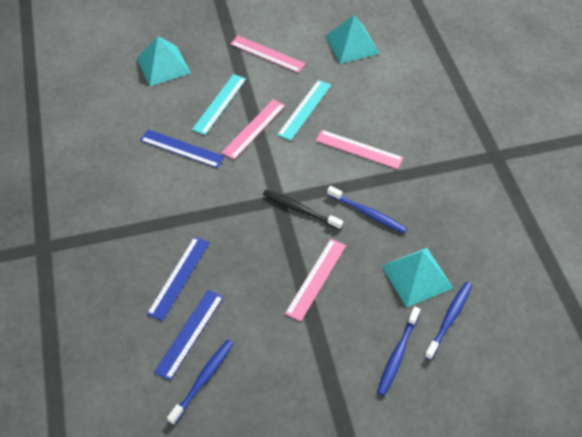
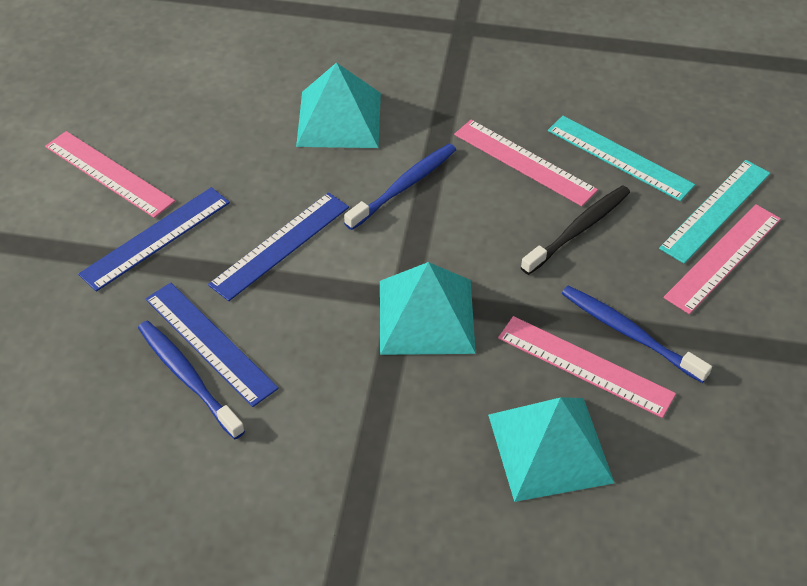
blue toothbrush: 4 -> 3

